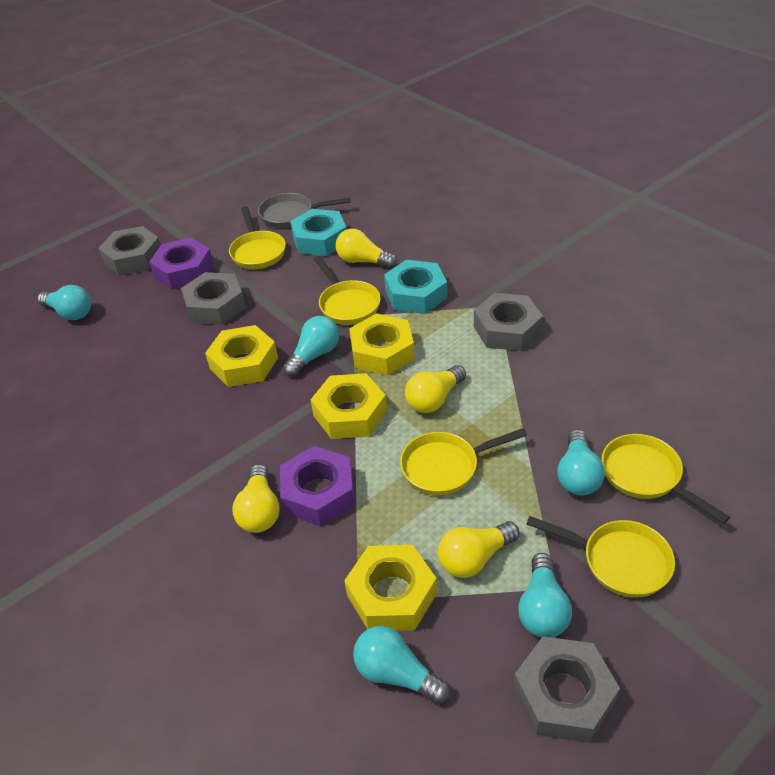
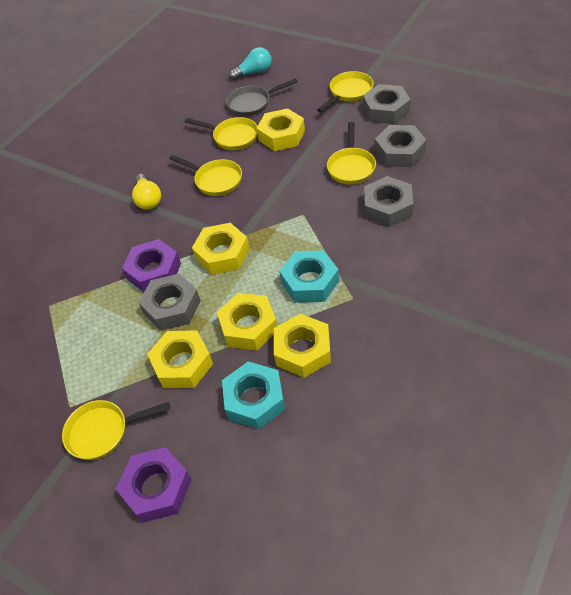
turquoise light bulb: 5 -> 1
yellow light bulb: 4 -> 1
yellow nut: 4 -> 5

